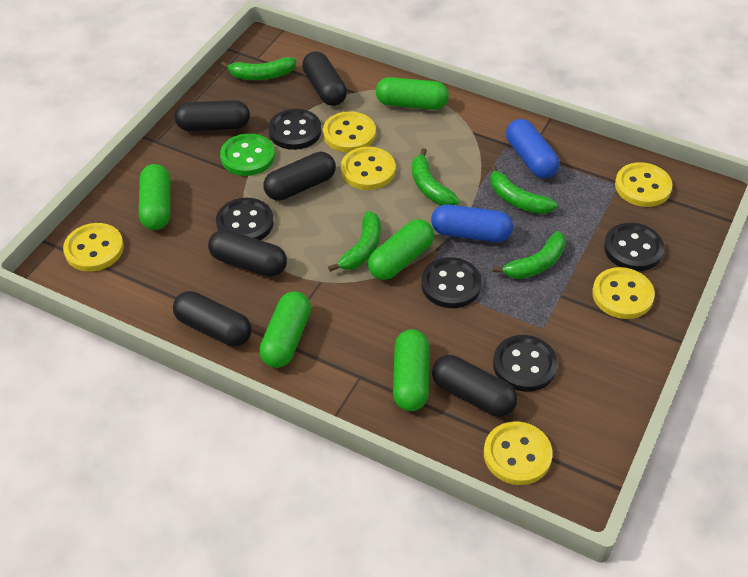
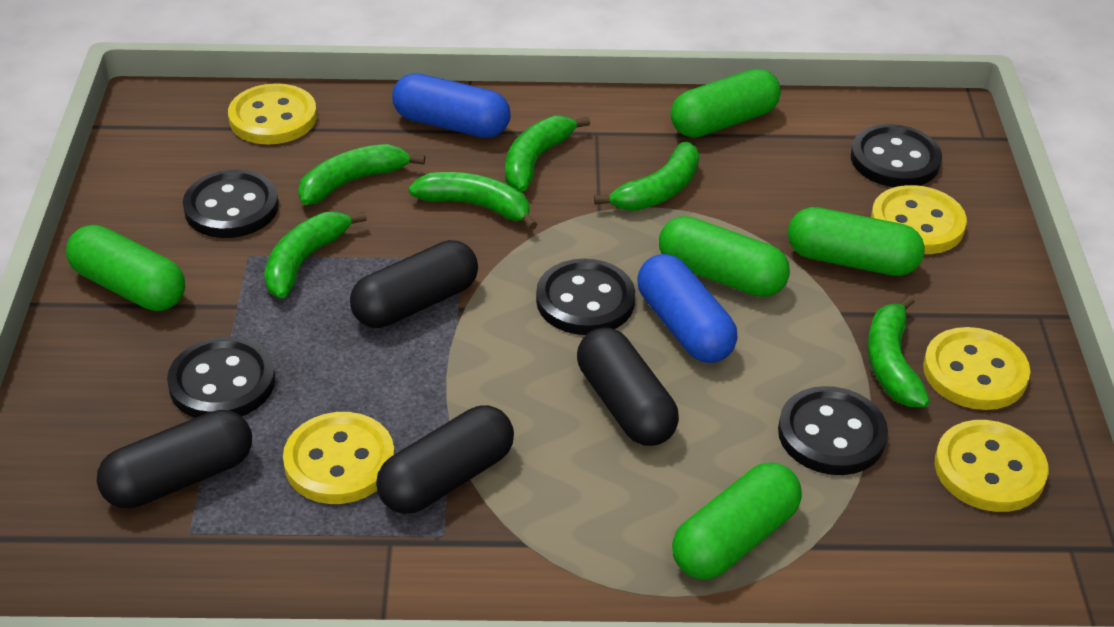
black capsule: 6 -> 4
green banana: 5 -> 6
green button: 1 -> 0
yellow button: 6 -> 5

